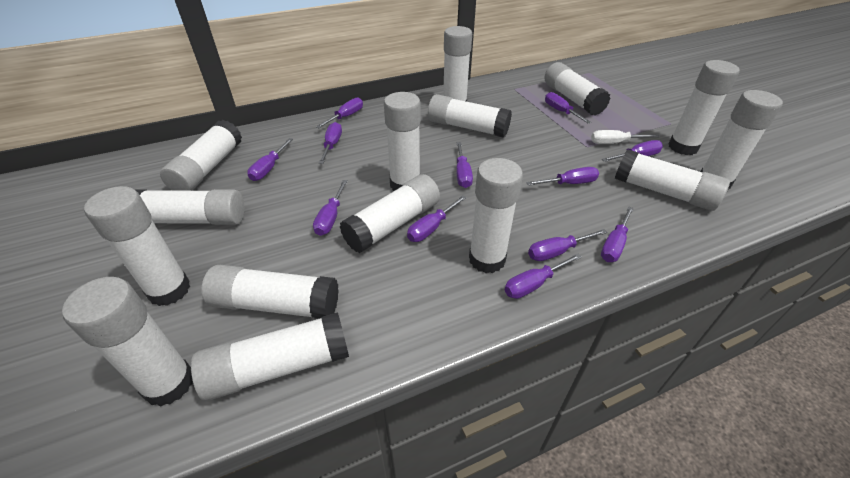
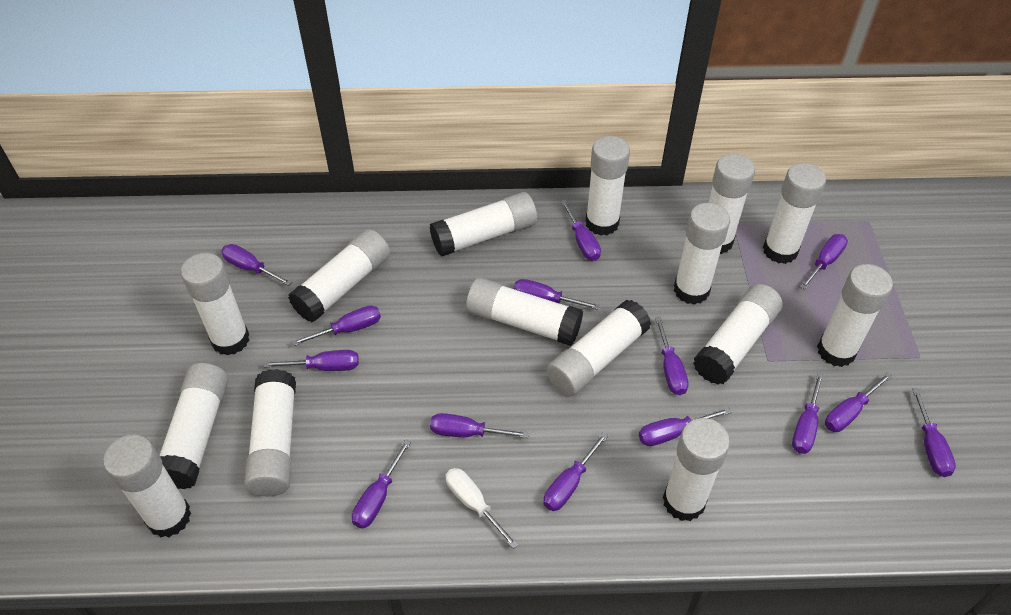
purple screwdriver: 12 -> 14

